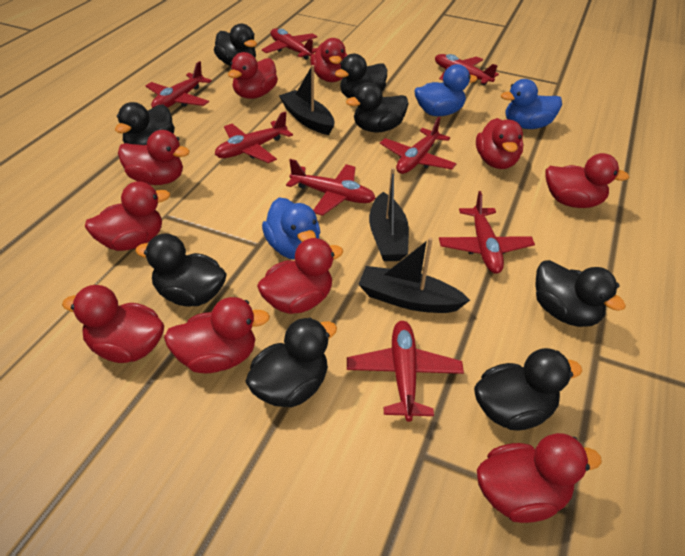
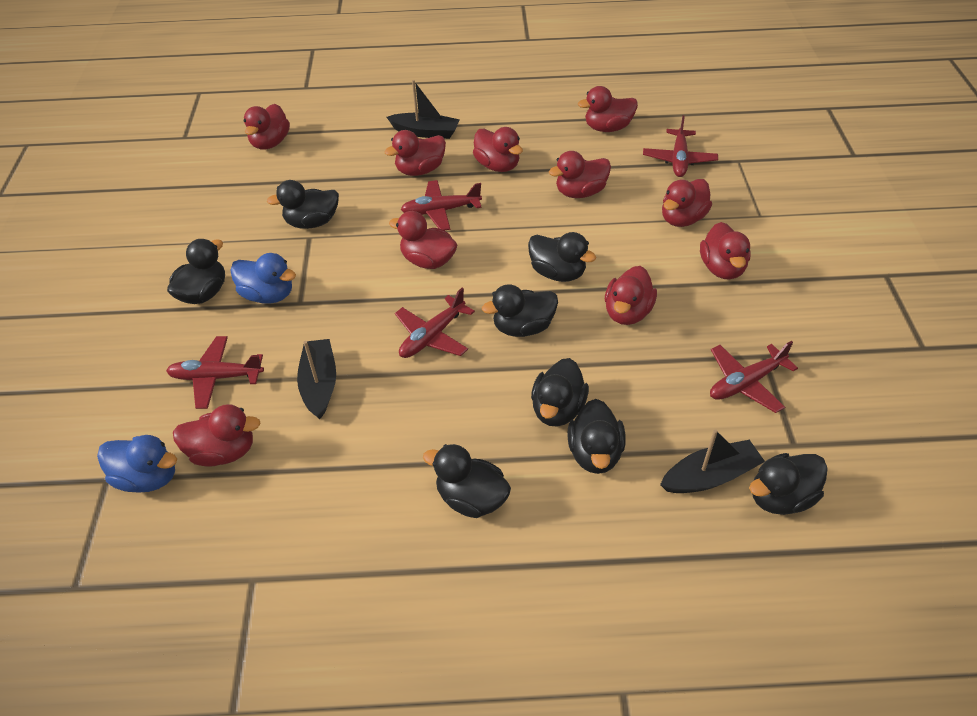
blue duck: 3 -> 2
red plane: 8 -> 5

